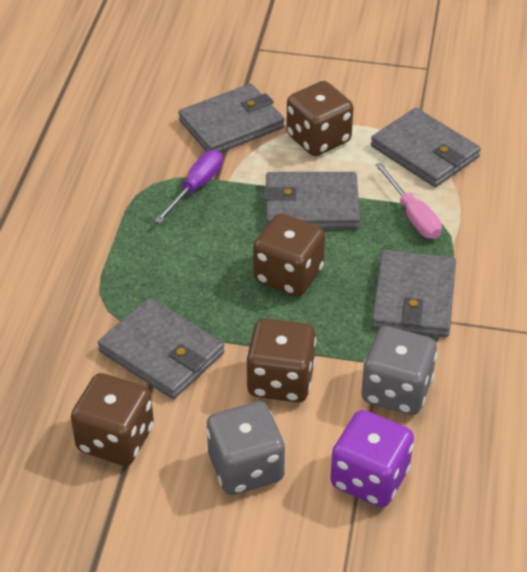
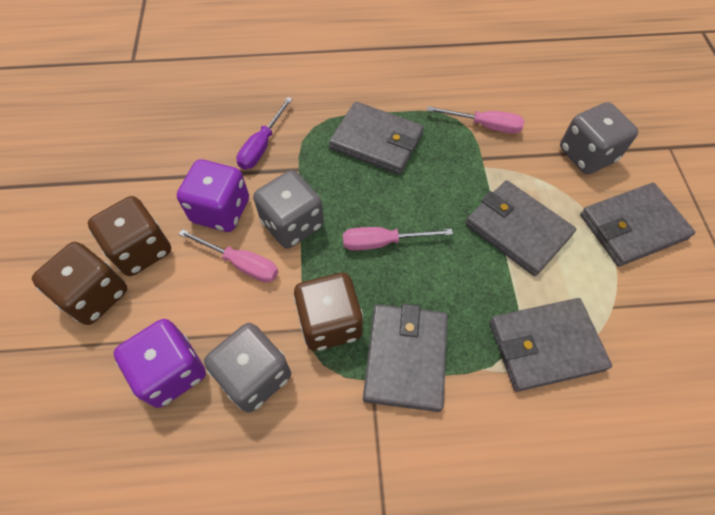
brown dice: 4 -> 3
grey dice: 2 -> 3
pink screwdriver: 1 -> 3
purple dice: 1 -> 2

